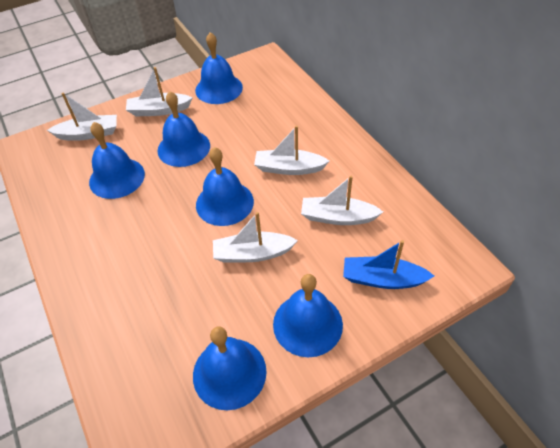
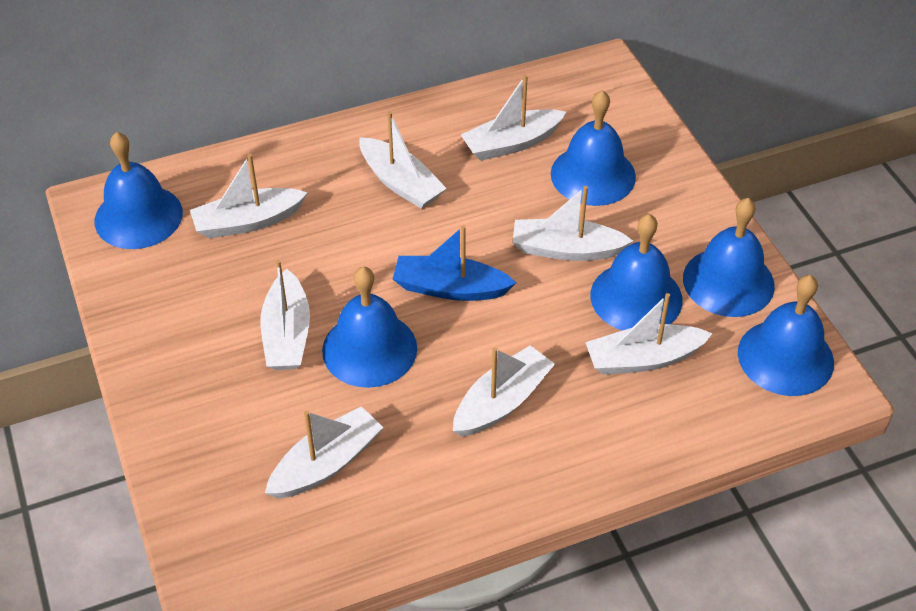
white boat: 5 -> 8

